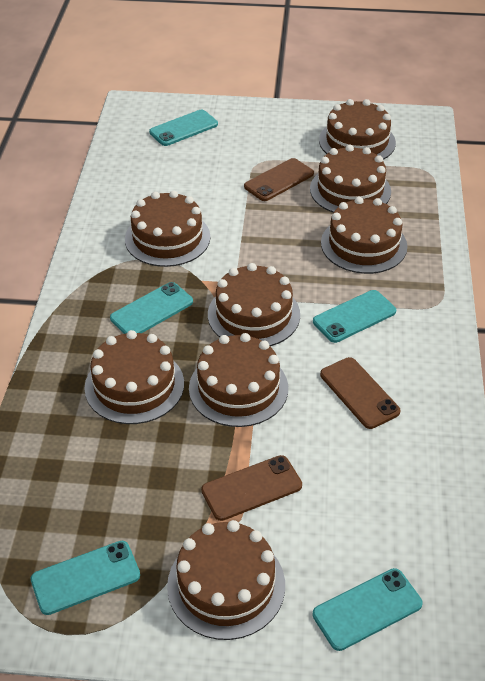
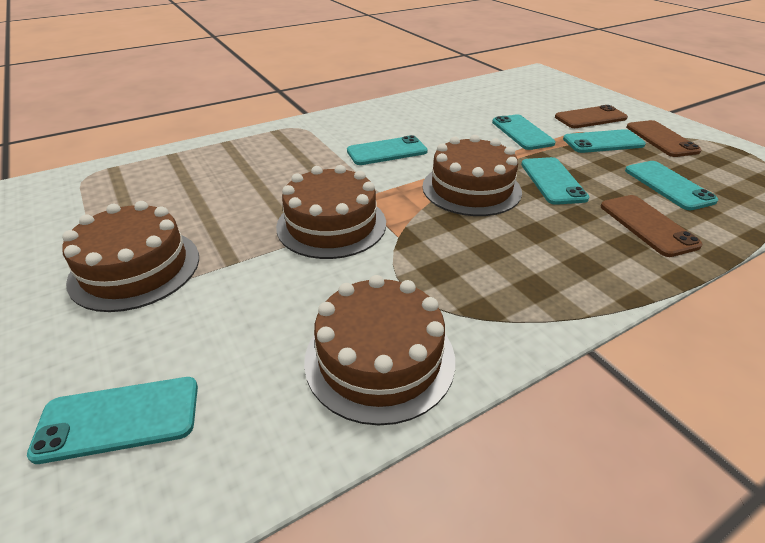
brown cake: 8 -> 4
turquoise phone: 5 -> 6

